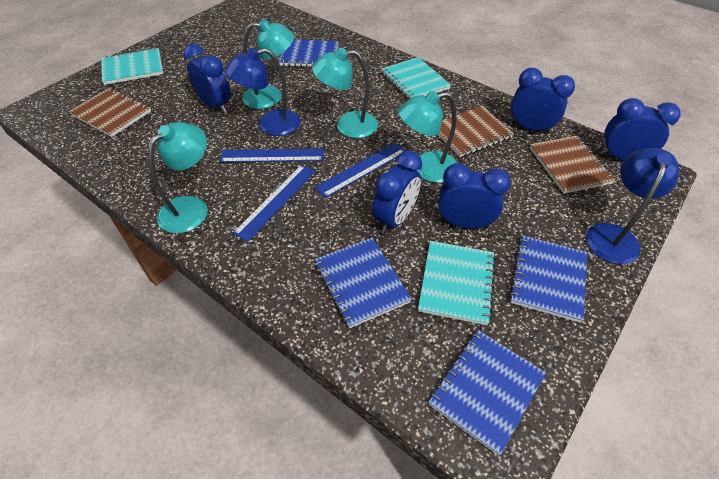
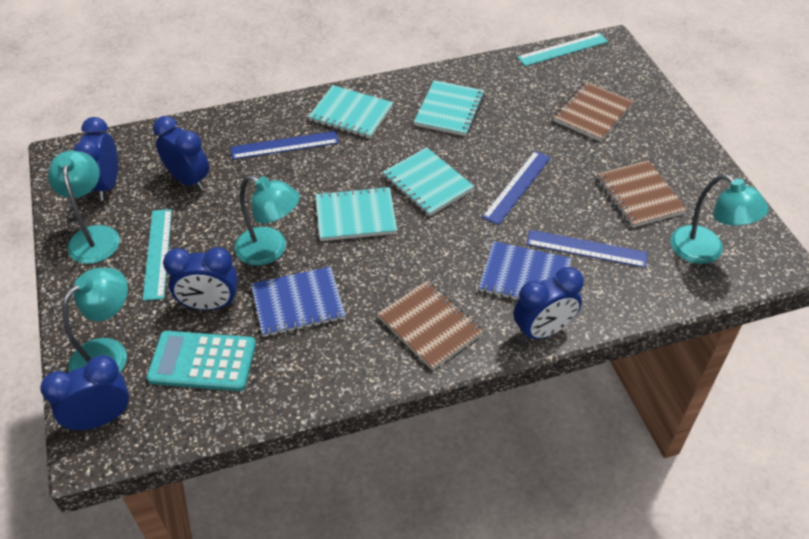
blue lamp: 2 -> 0
blue notebook: 4 -> 2
turquoise calculator: 0 -> 1
turquoise notebook: 3 -> 4
turquoise ruler: 0 -> 2

